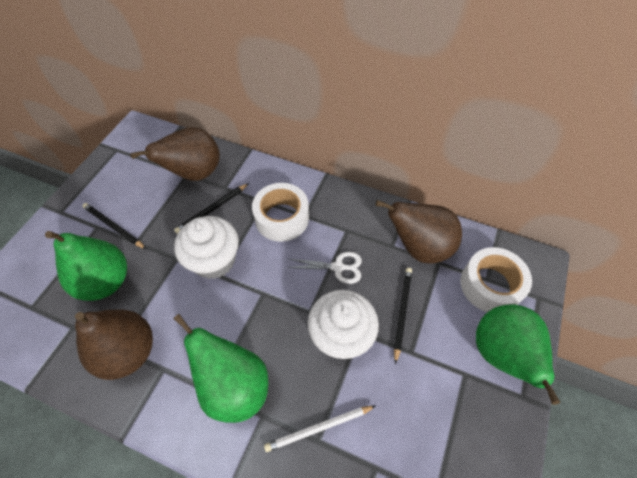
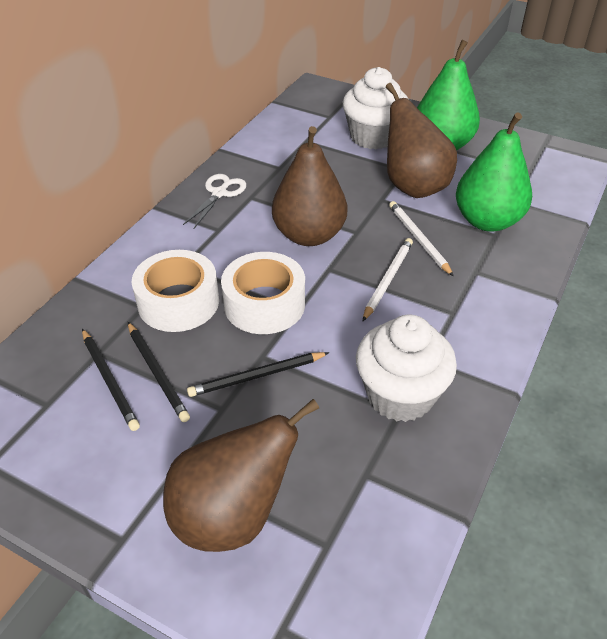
green pear: 3 -> 2
white pencil: 1 -> 2

